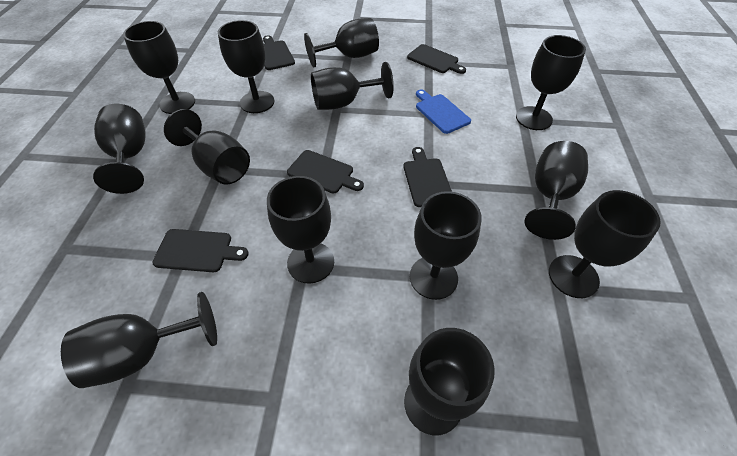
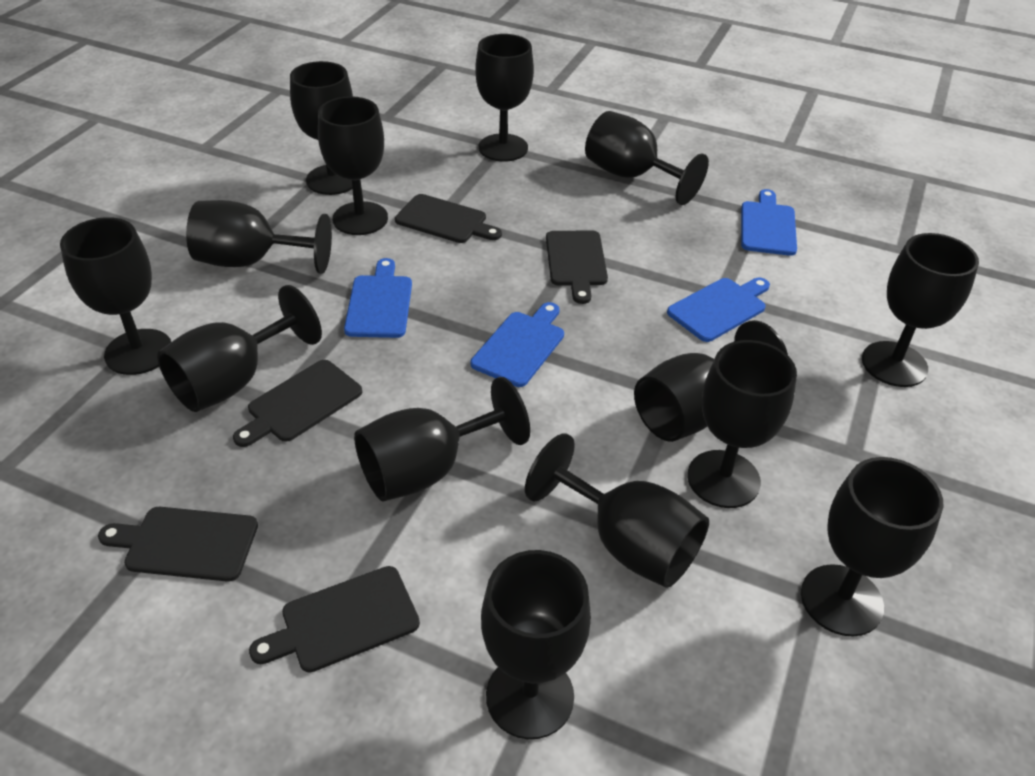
black goblet: 13 -> 14
blue cutting board: 1 -> 4

